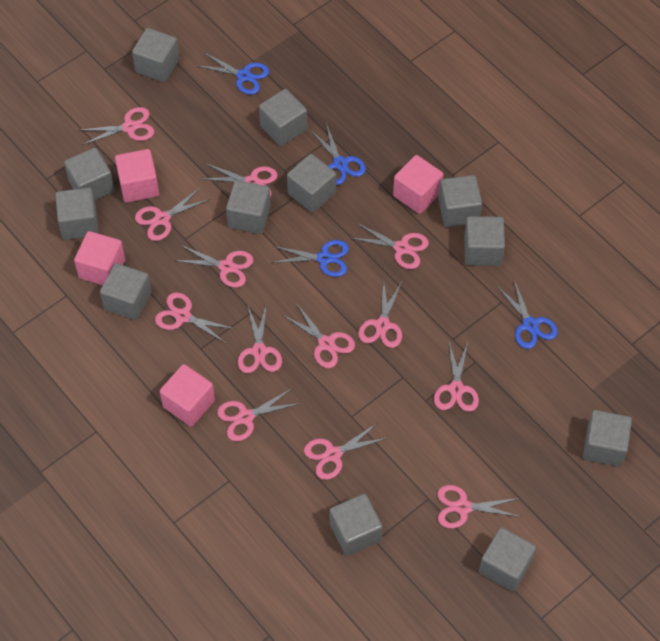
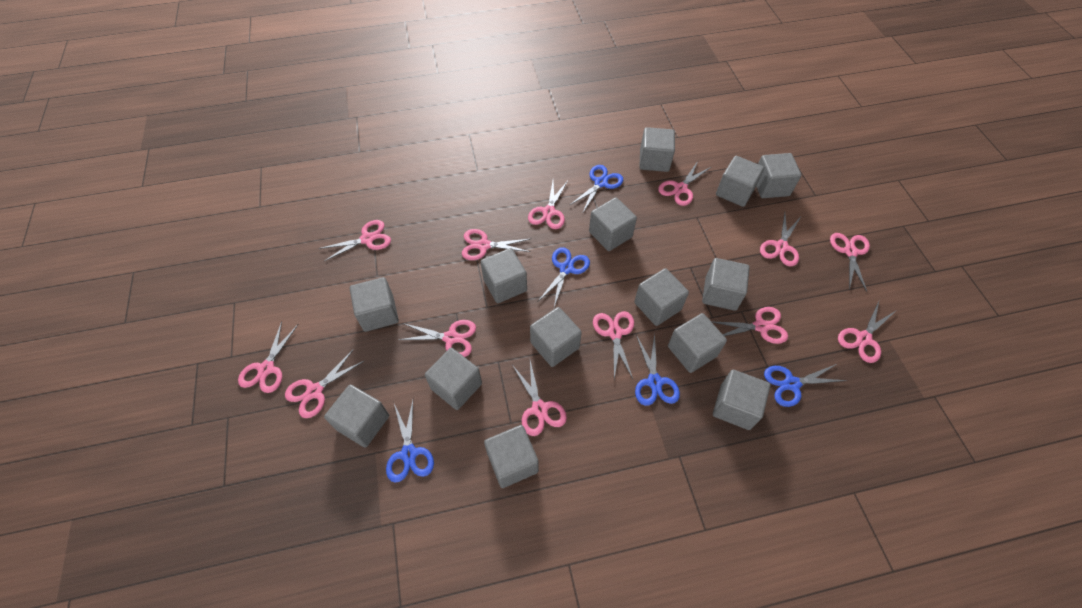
blue scissors: 4 -> 5
grey cube: 12 -> 14
pink cube: 4 -> 0

